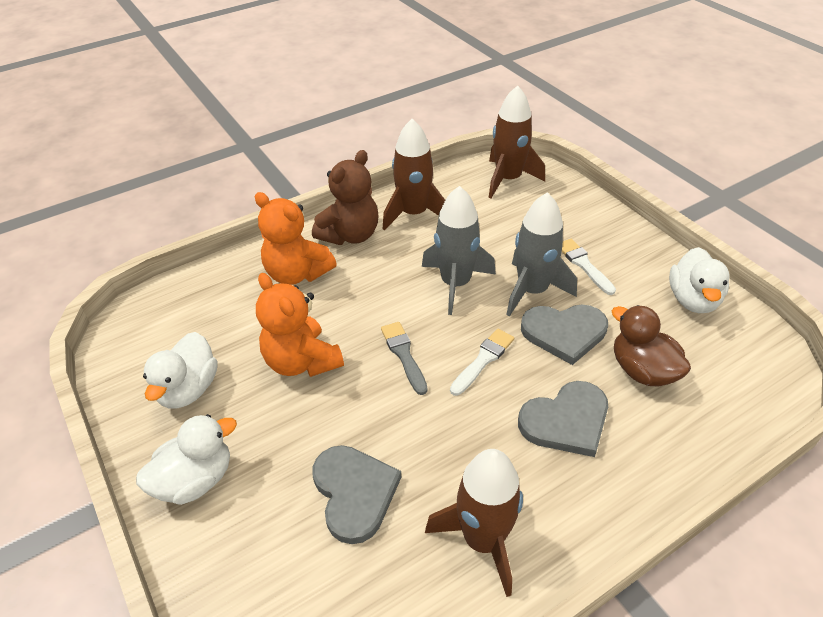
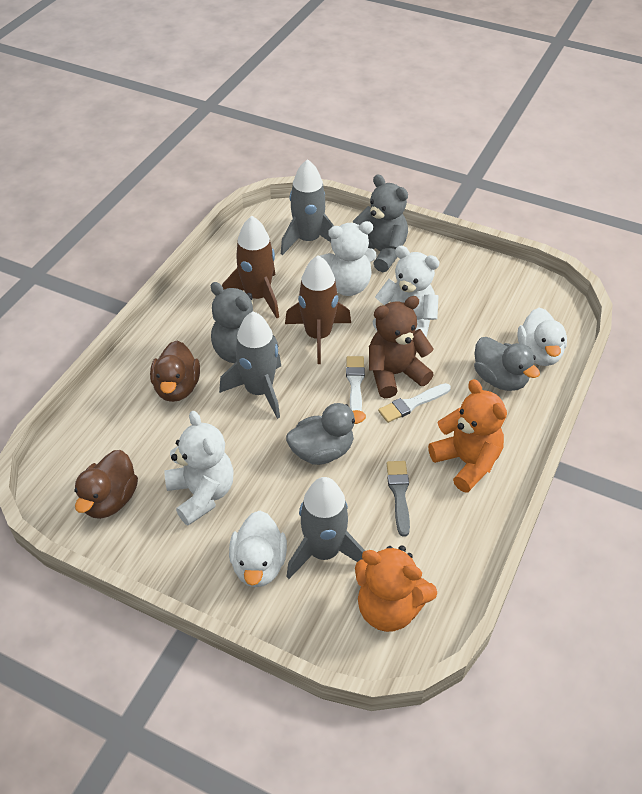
brown duck: 1 -> 2
brown rocket: 3 -> 2
grey duck: 0 -> 2
grey heart: 3 -> 0
grey rocket: 2 -> 3
grey teddy bear: 0 -> 2
white duck: 3 -> 2
white teddy bear: 0 -> 3

